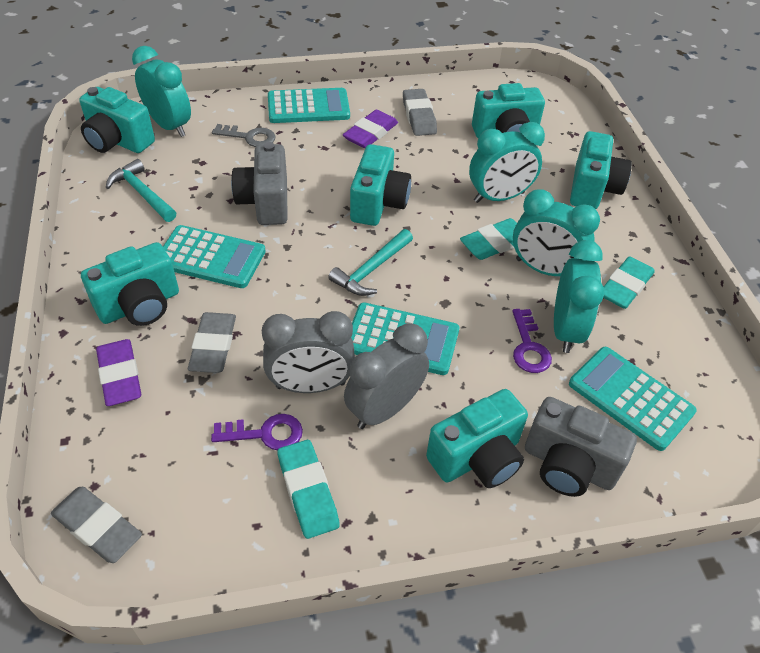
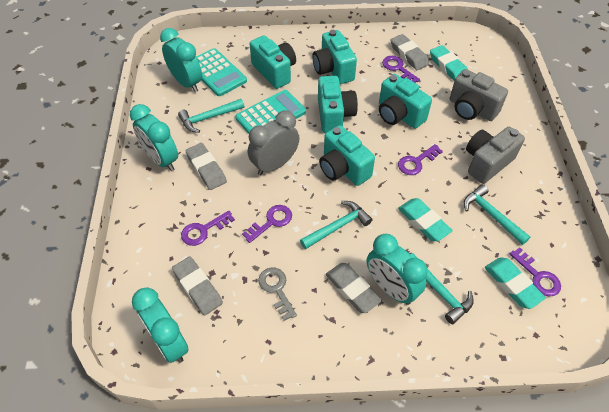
grey clock: 2 -> 1
grey eraser: 3 -> 4
purple eraser: 2 -> 0
purple key: 2 -> 5
turquoise calculator: 4 -> 2
turquoise camera: 6 -> 5
turquoise hammer: 2 -> 4

